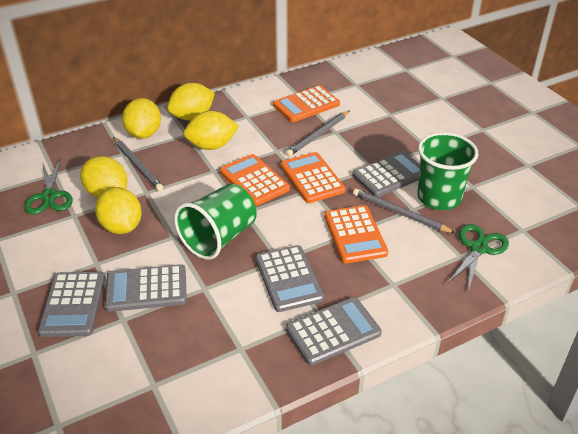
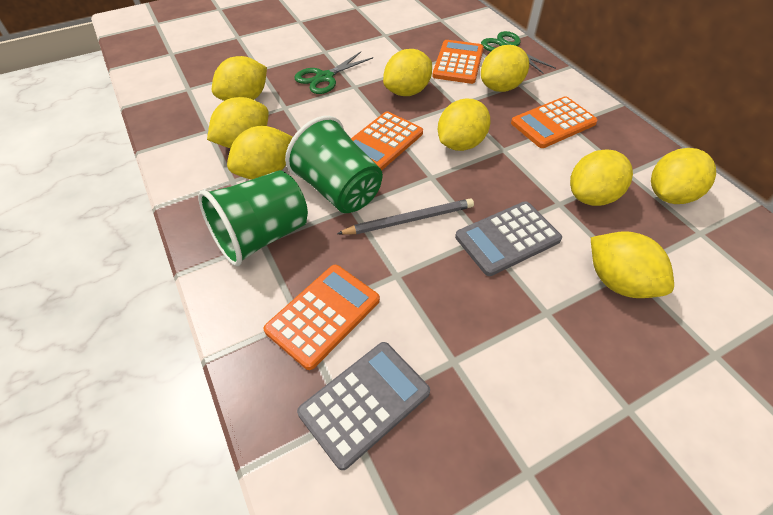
grey calculator: 5 -> 2
grey pencil: 3 -> 1
yellow lemon: 5 -> 9

